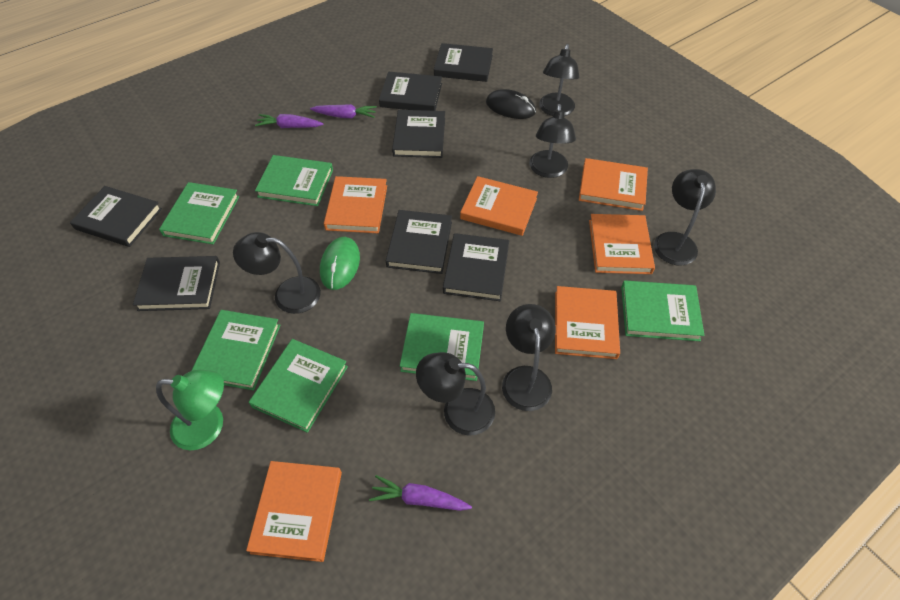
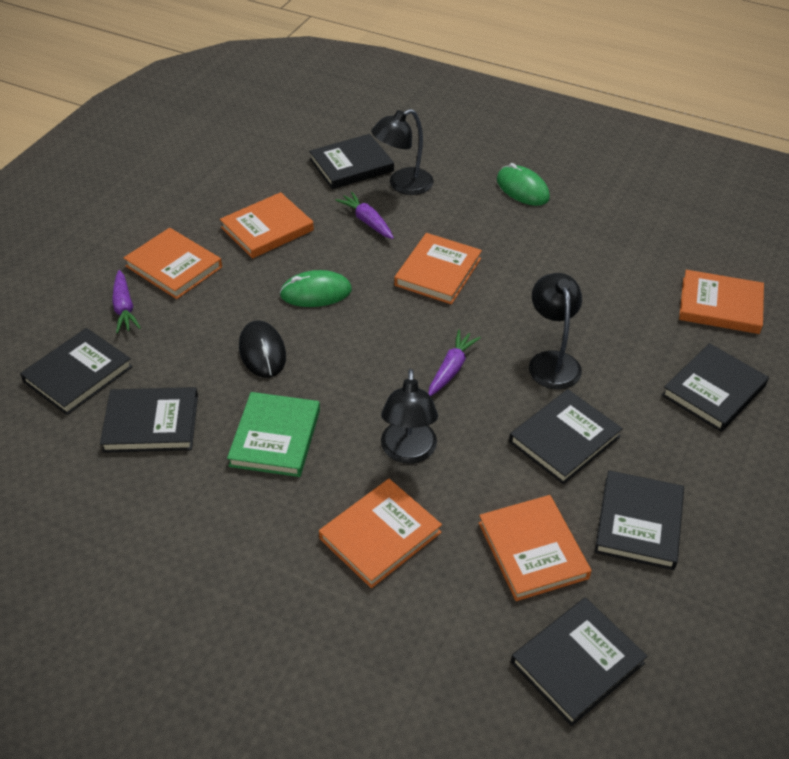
black lamp: 6 -> 3
green book: 6 -> 1
green lamp: 1 -> 0
green mouse: 1 -> 2

